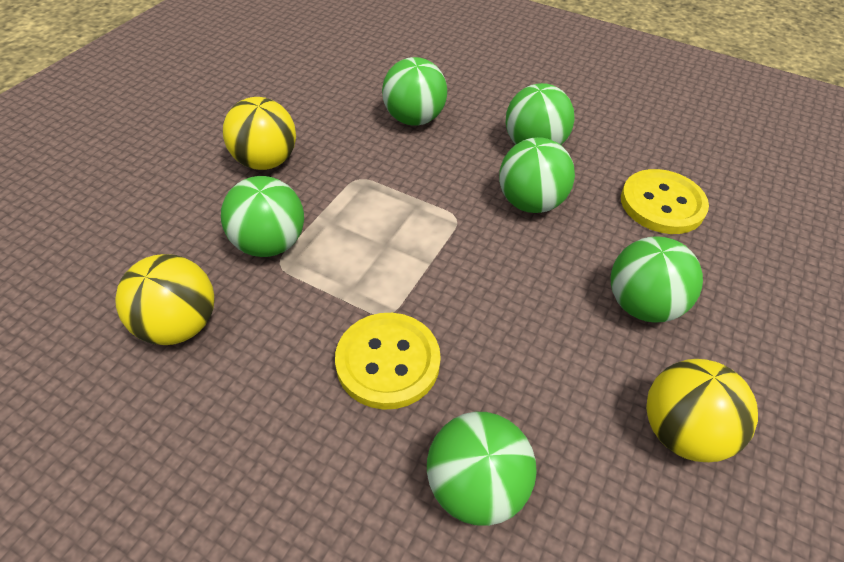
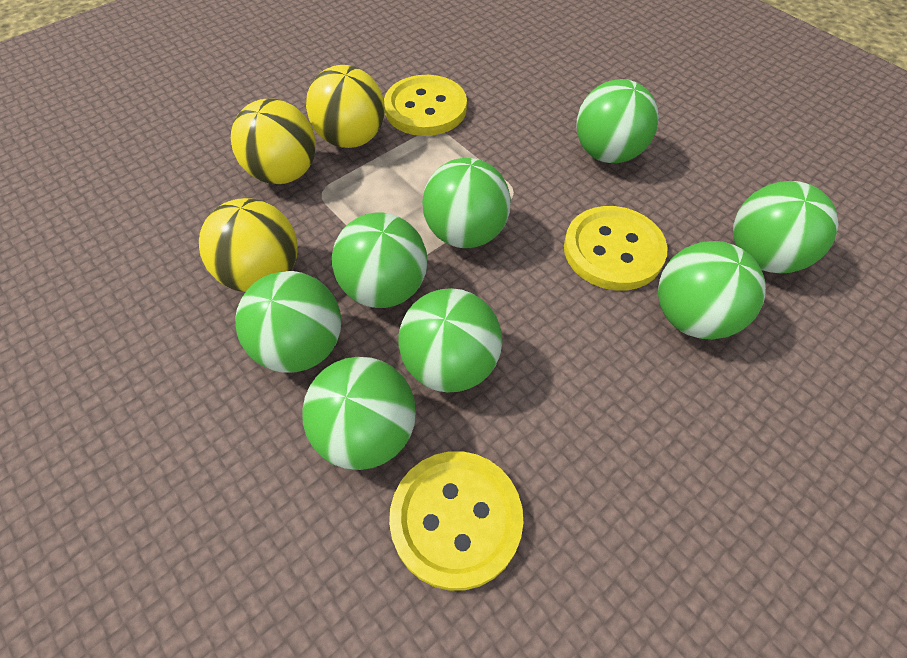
green ball: 6 -> 8
yellow button: 2 -> 3

